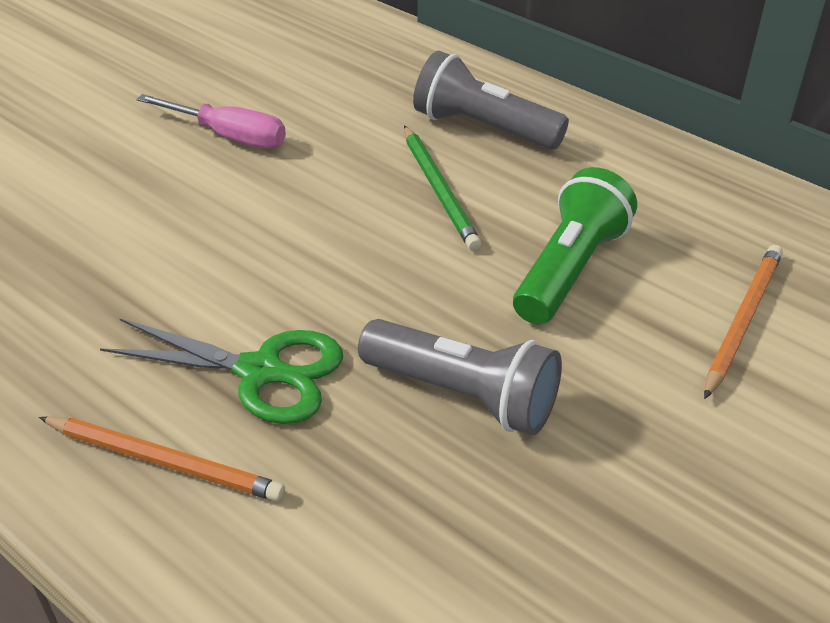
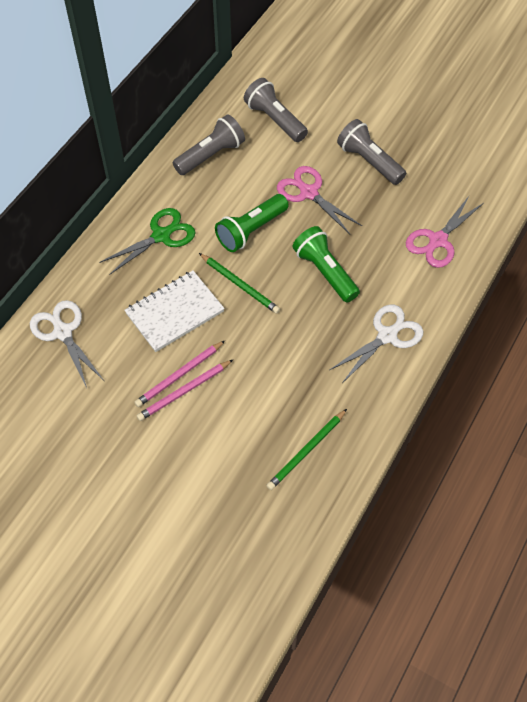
green flashlight: 1 -> 2
green pencil: 1 -> 2
grey flashlight: 2 -> 3
orange pencil: 2 -> 0
pink pencil: 0 -> 2
pink scissors: 0 -> 2
pink screwdriver: 1 -> 0
white notebook: 0 -> 1
white scissors: 0 -> 2

